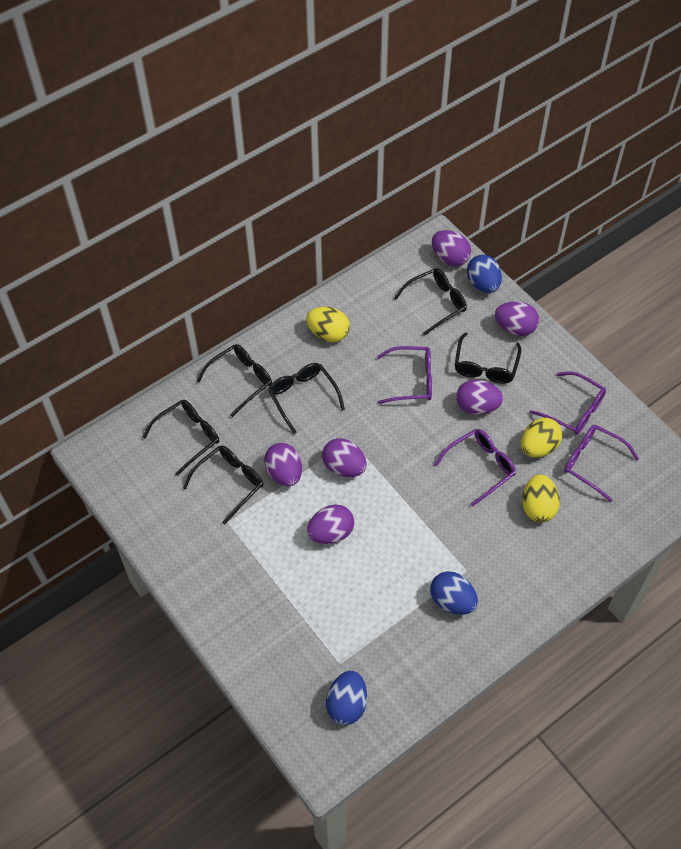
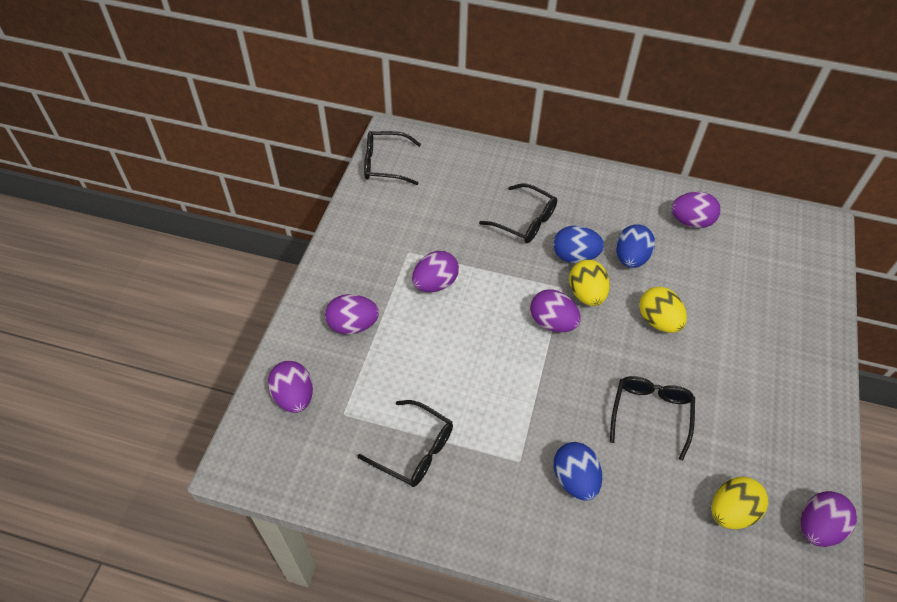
black glasses: 6 -> 4
purple glasses: 4 -> 0

